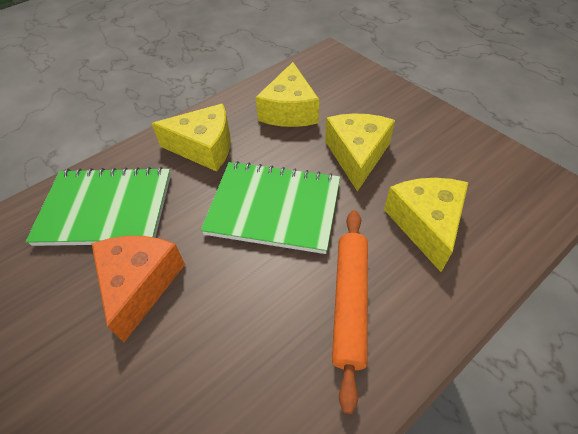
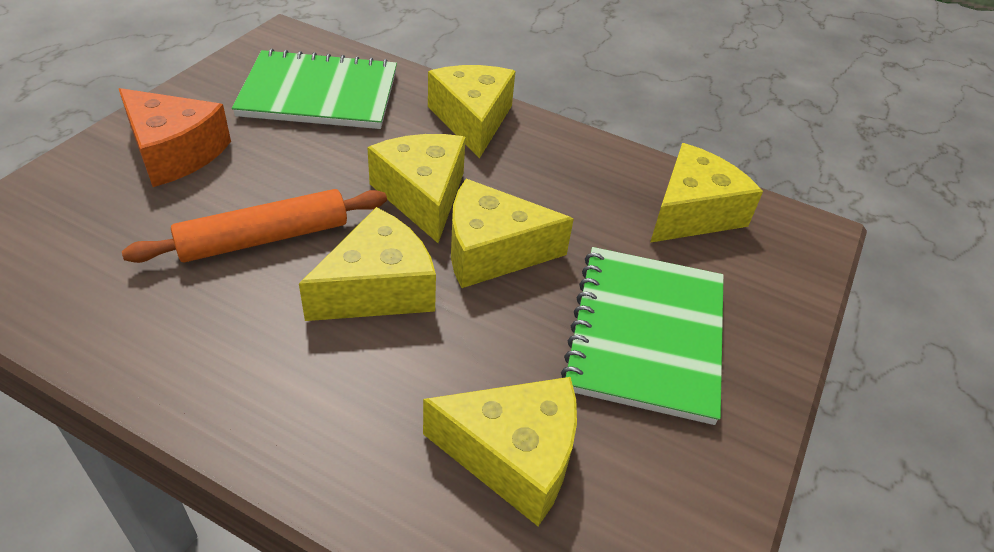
yellow cheese: 4 -> 6

